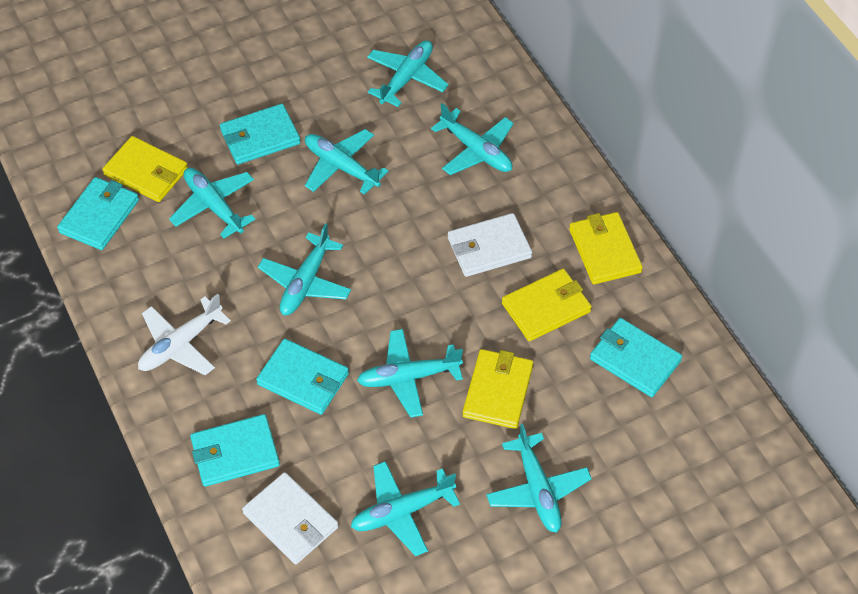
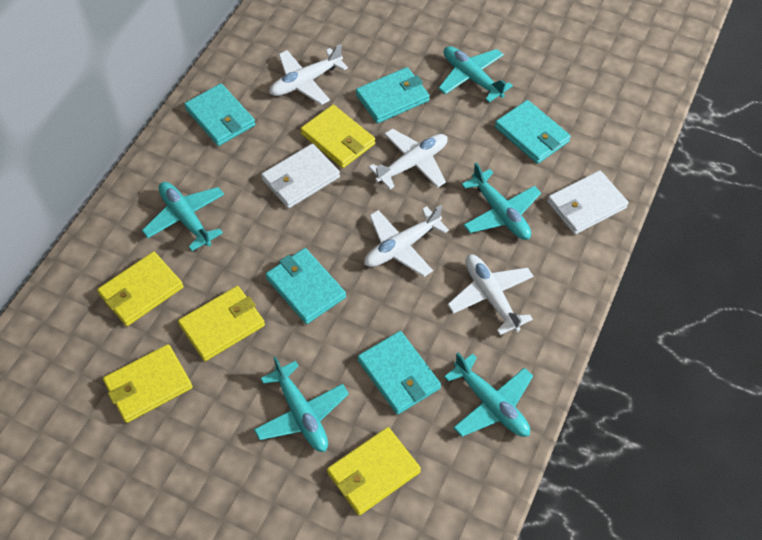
turquoise plane: 8 -> 5
white plane: 1 -> 4
yellow wallet: 4 -> 5

